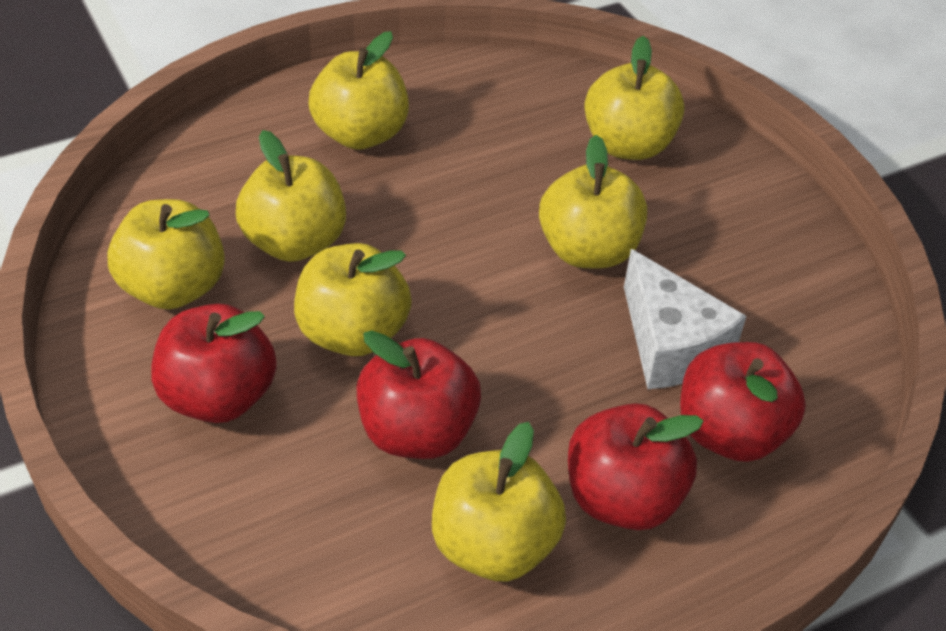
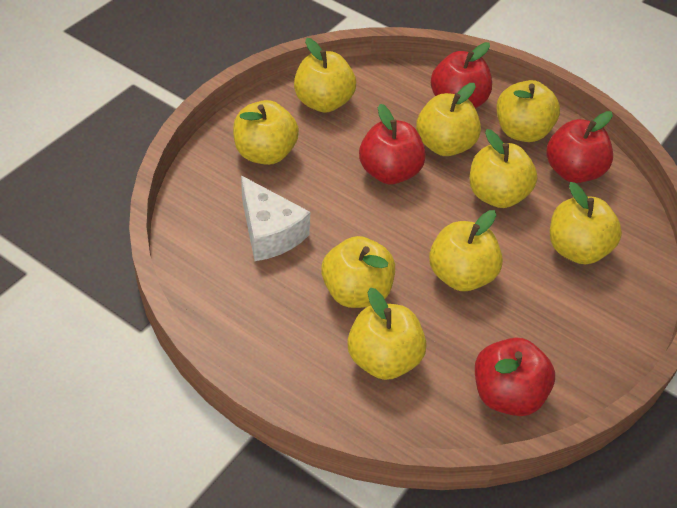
yellow apple: 7 -> 9

